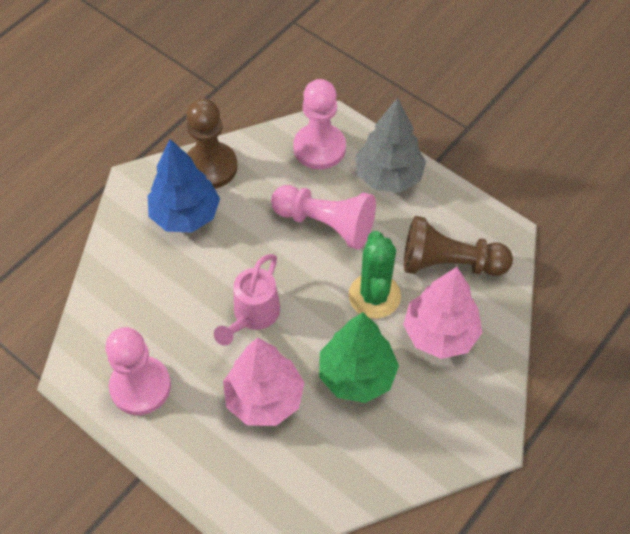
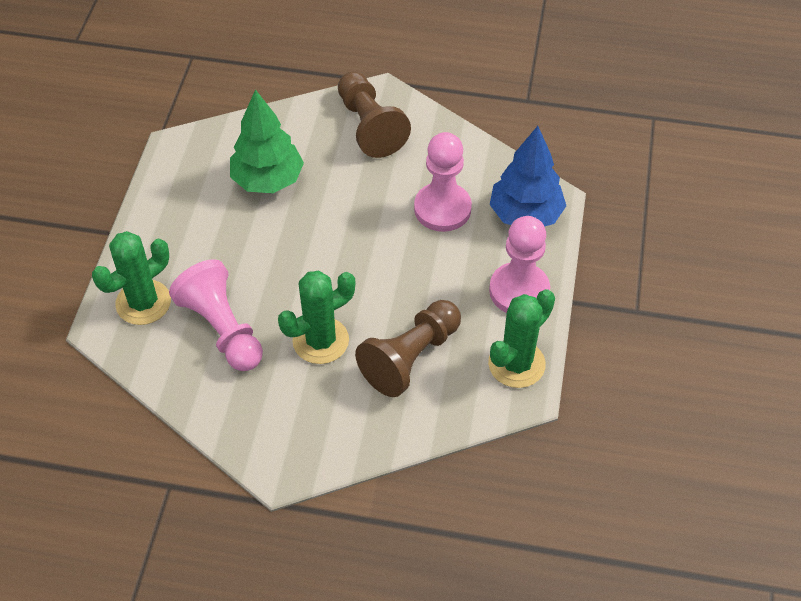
green cactus: 1 -> 3
grey tree: 1 -> 0
pink tree: 2 -> 0
pink watering can: 1 -> 0

